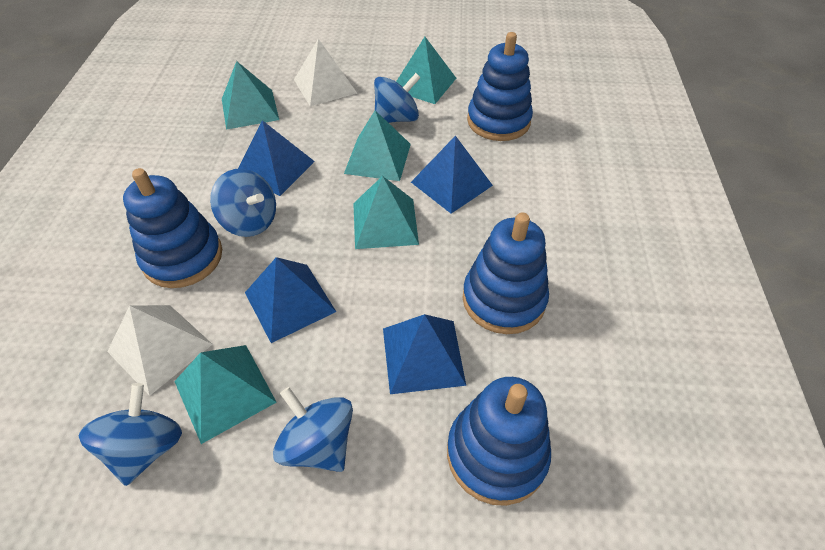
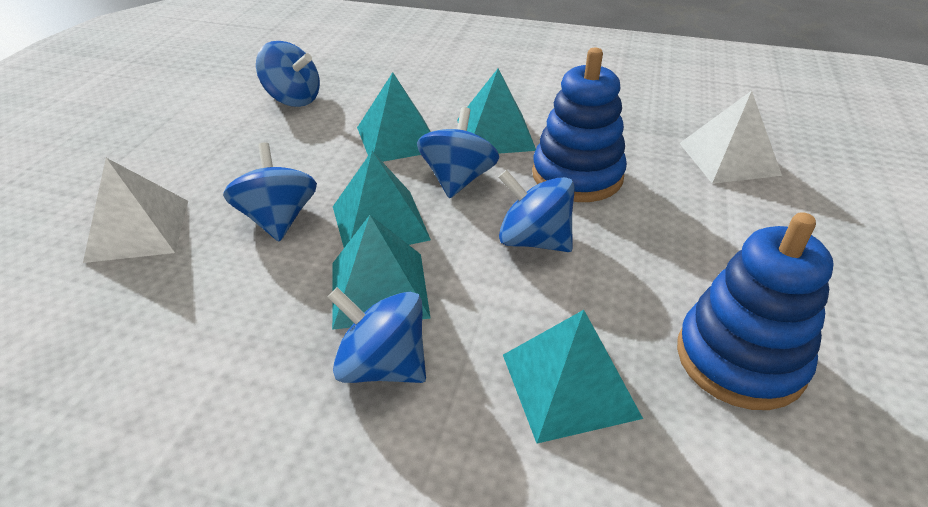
blue pyramid: 4 -> 0
blue spinning top: 4 -> 5
blue stacking toy: 4 -> 2

